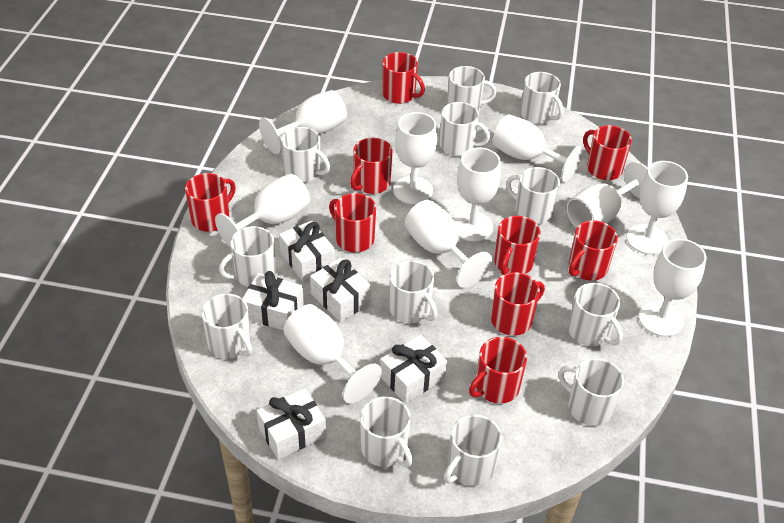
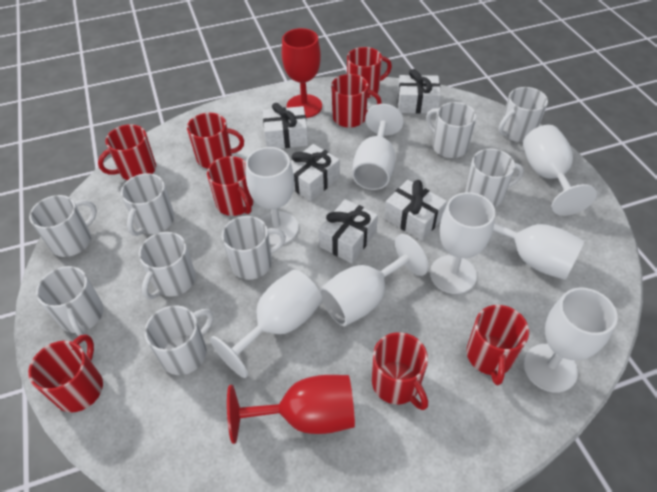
red goblet: 0 -> 2
red mug: 9 -> 8
white goblet: 10 -> 8
white mug: 12 -> 9

